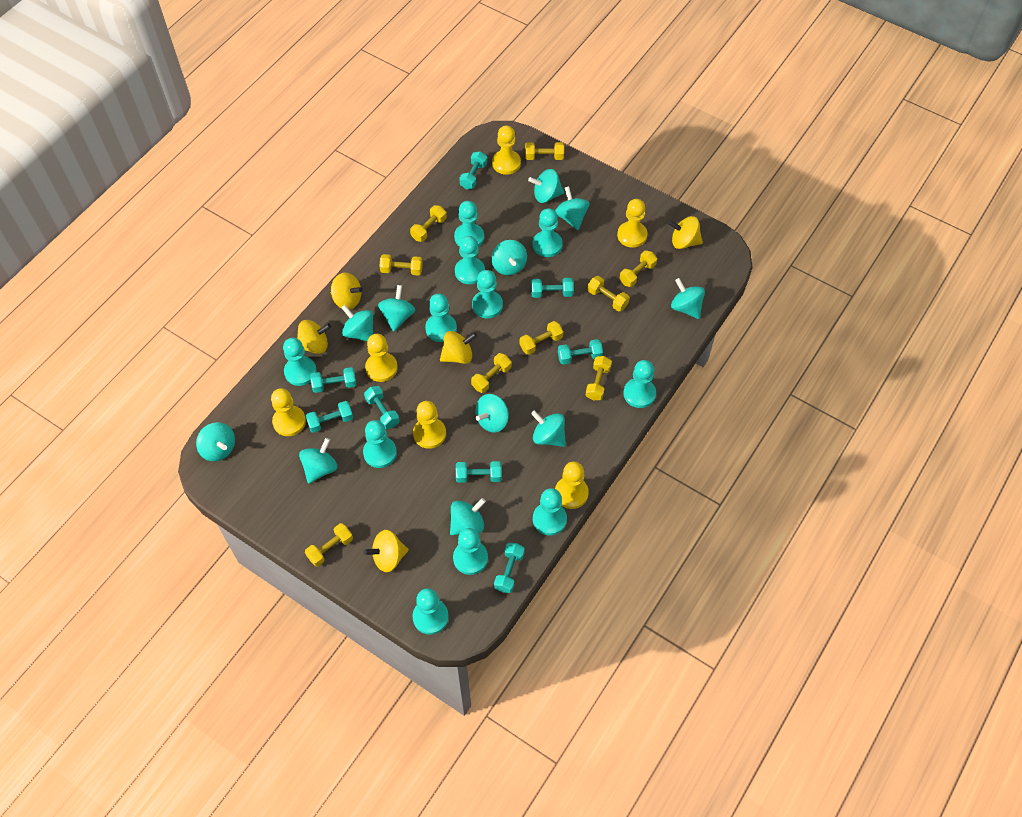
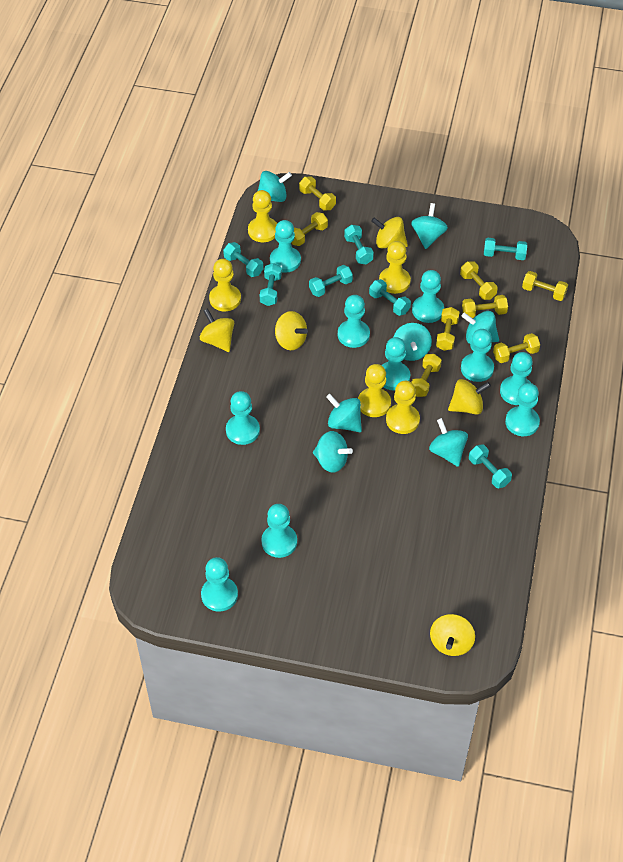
turquoise dumbbell: 8 -> 7
turquoise pawn: 11 -> 10
turquoise spinning top: 11 -> 7
yellow dumbbell: 9 -> 8
yellow pawn: 6 -> 5

